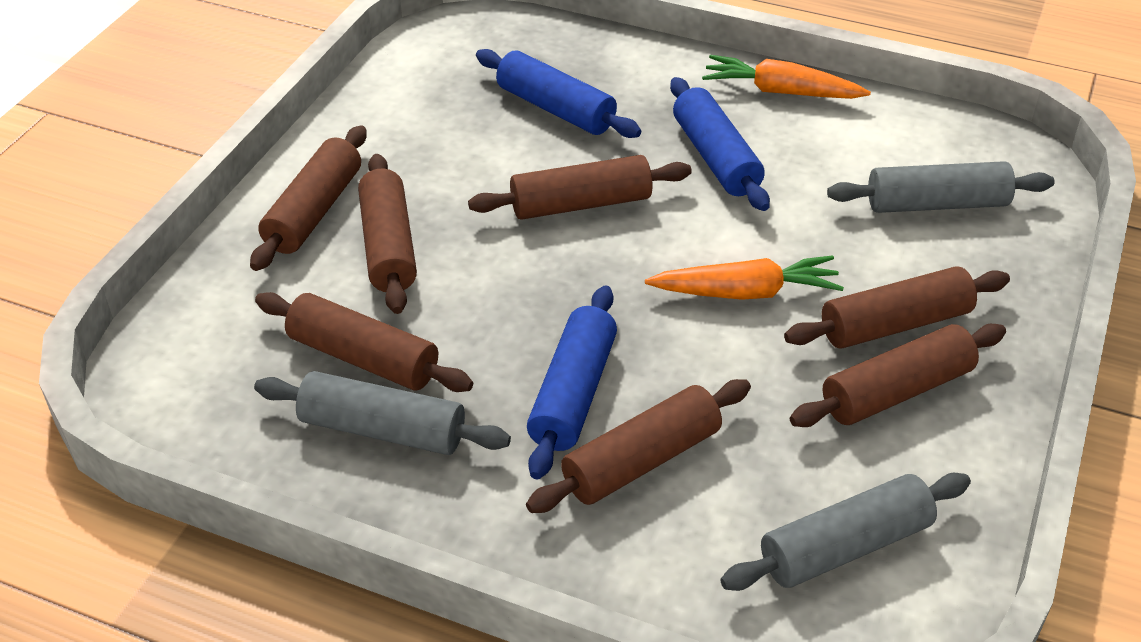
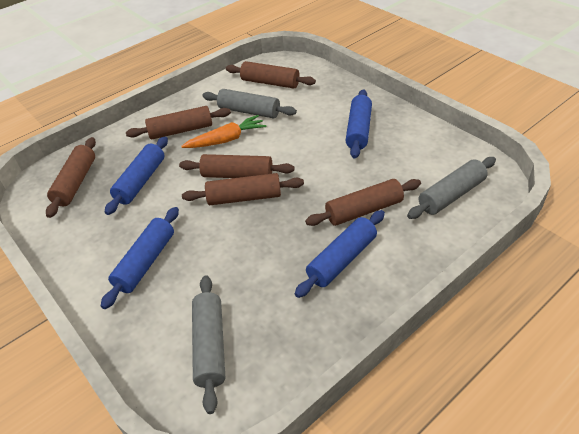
blue rolling pin: 3 -> 4
brown rolling pin: 7 -> 6
orange carrot: 2 -> 1

